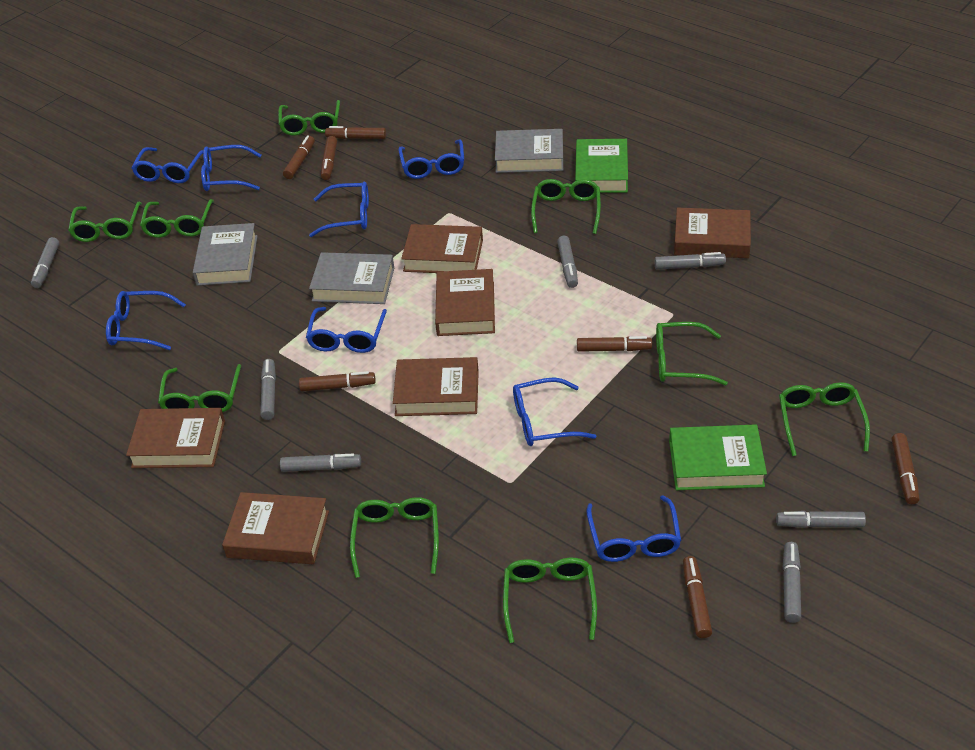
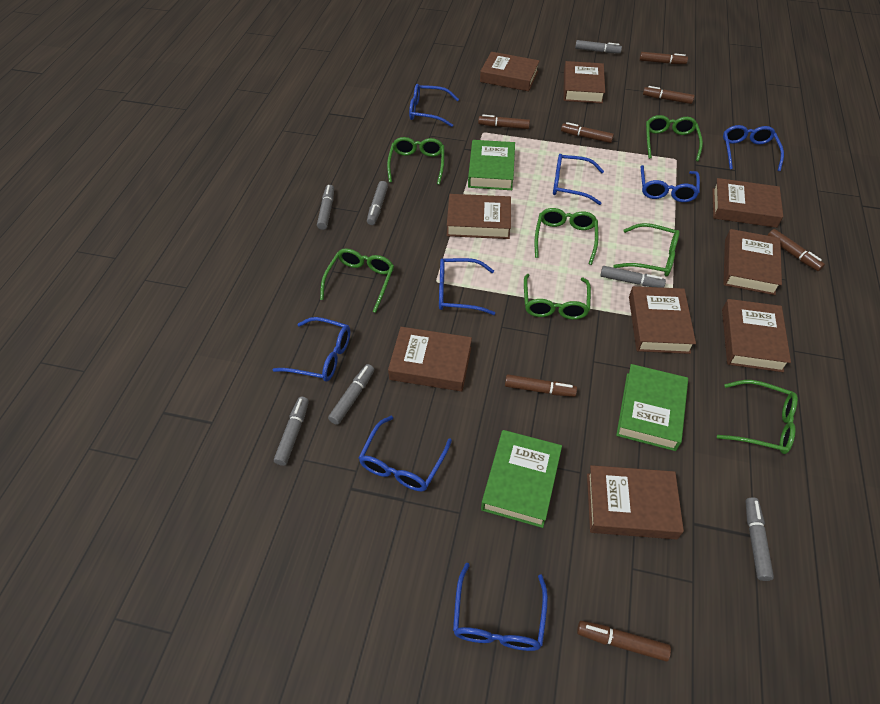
brown book: 6 -> 9
green book: 2 -> 3
green glasses: 9 -> 7
grey book: 3 -> 0

